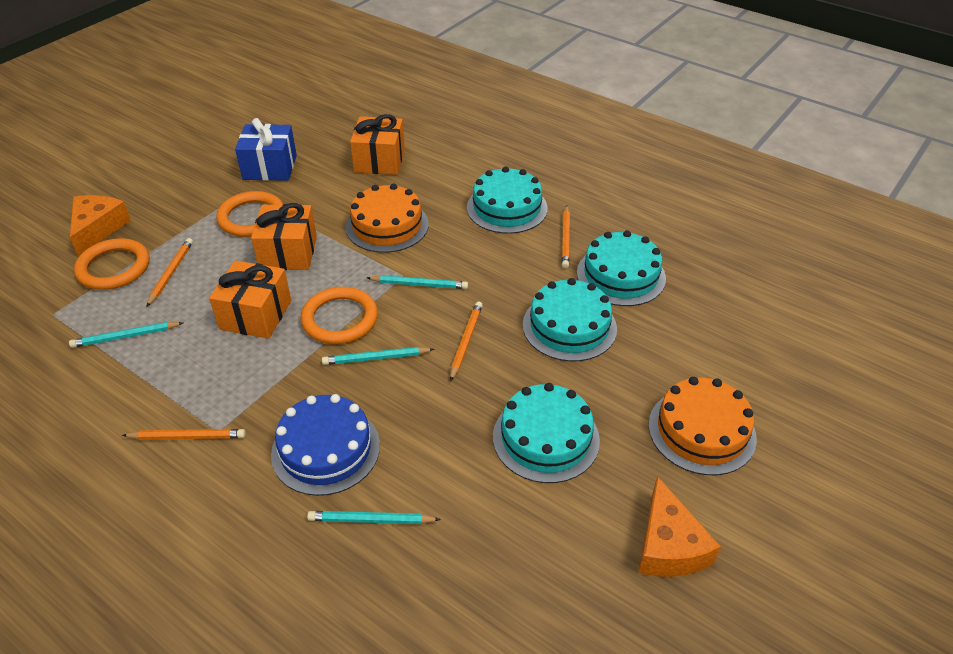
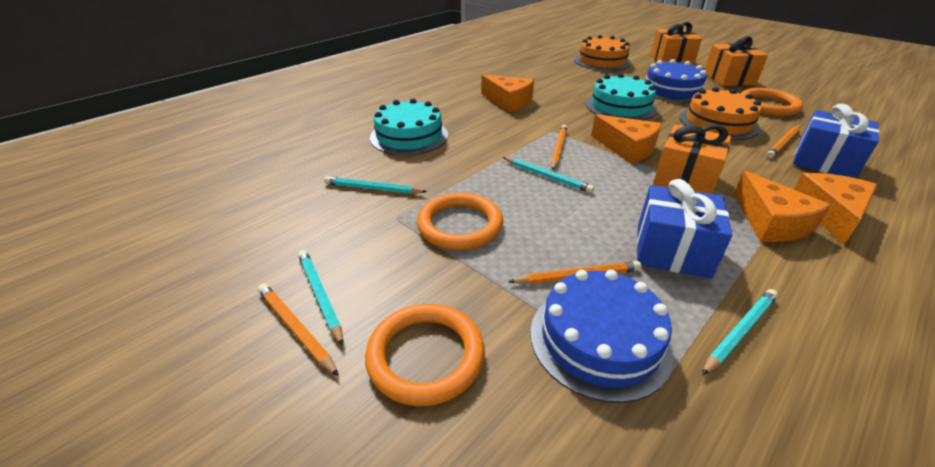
blue cake: 1 -> 2
blue gift: 1 -> 2
orange cheese: 2 -> 4
turquoise cake: 4 -> 2

